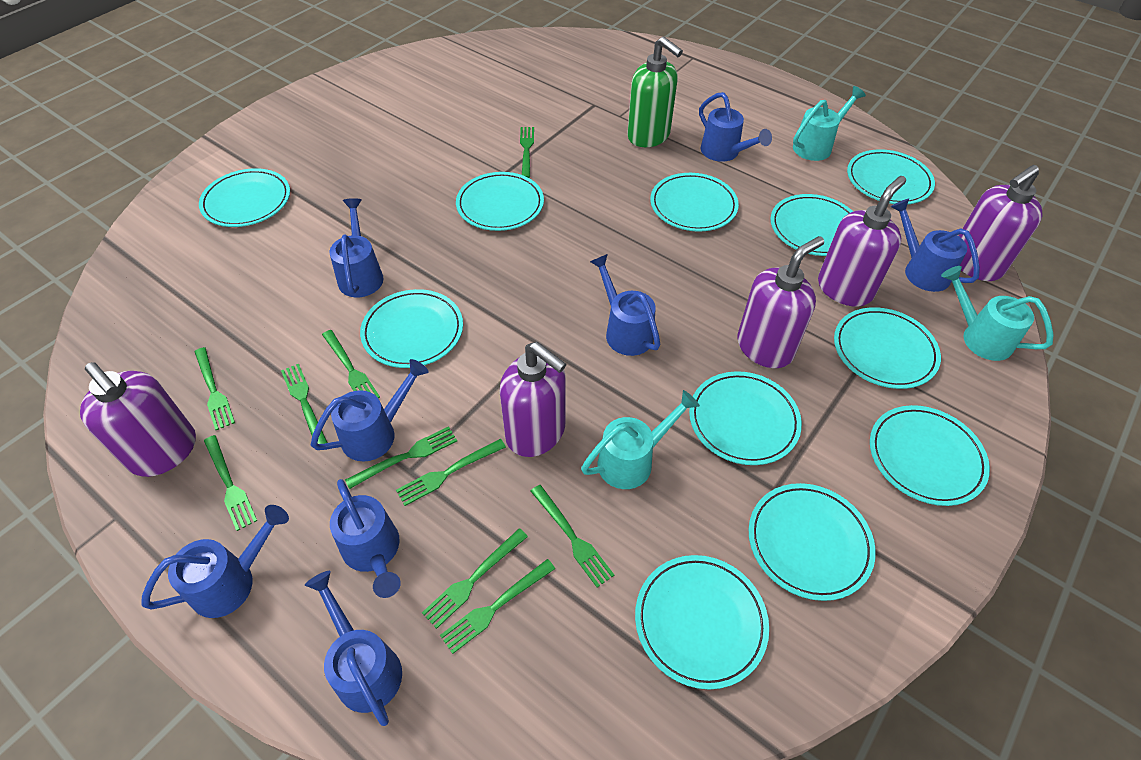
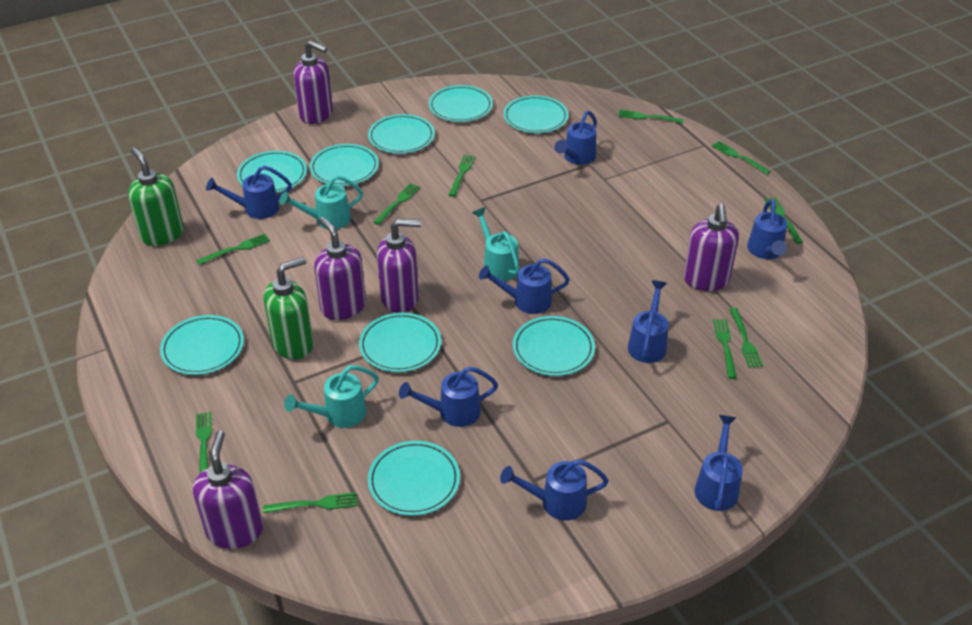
green soap dispenser: 1 -> 2
turquoise plate: 11 -> 9

